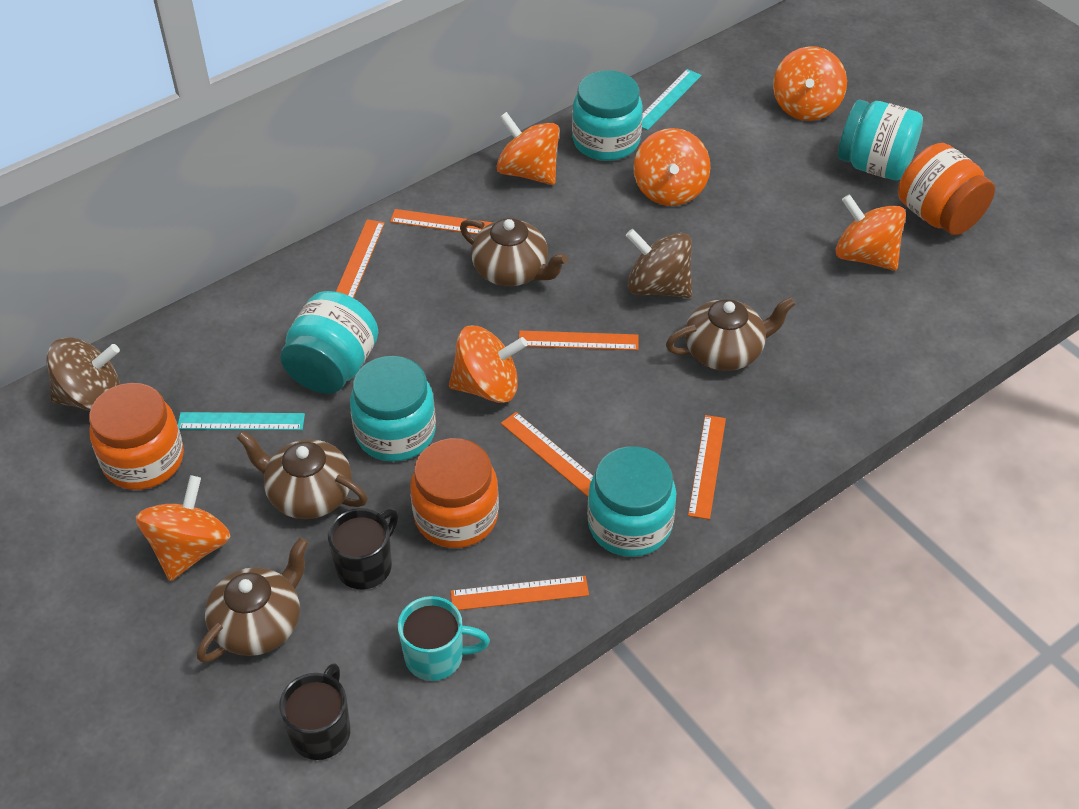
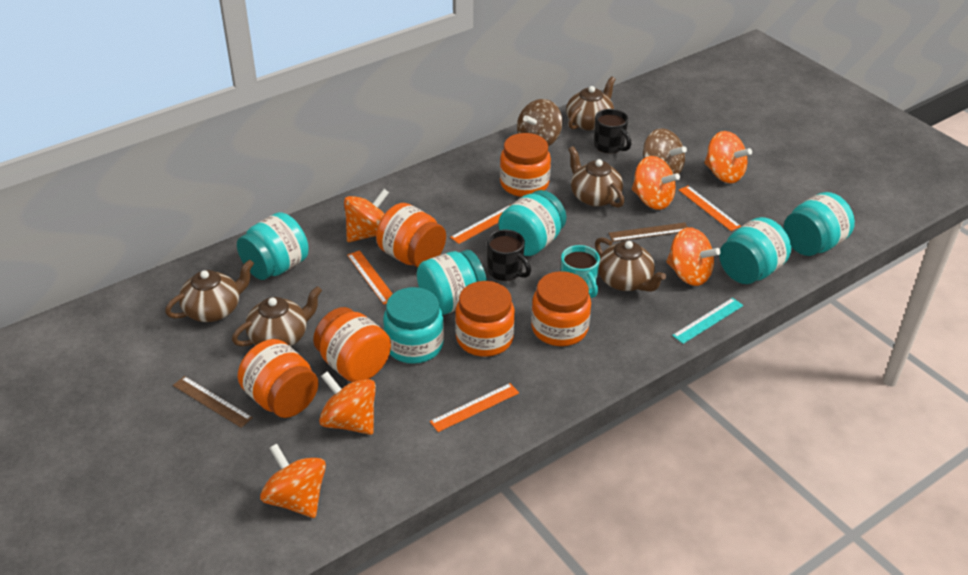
brown ruler: 0 -> 2
brown teapot: 4 -> 5
orange jar: 3 -> 6
orange ruler: 6 -> 4
turquoise jar: 5 -> 6
turquoise ruler: 2 -> 1

